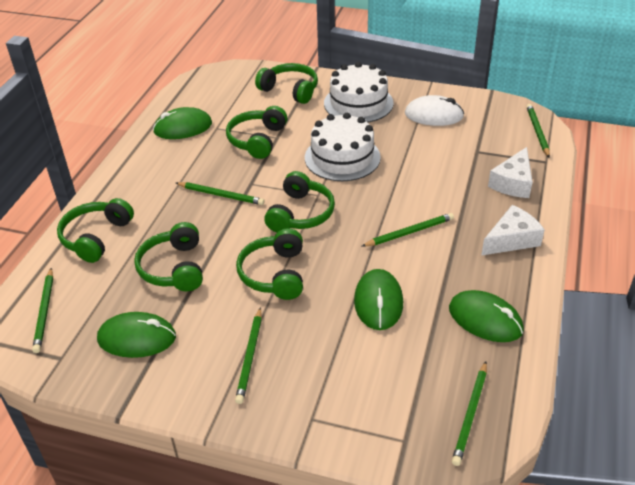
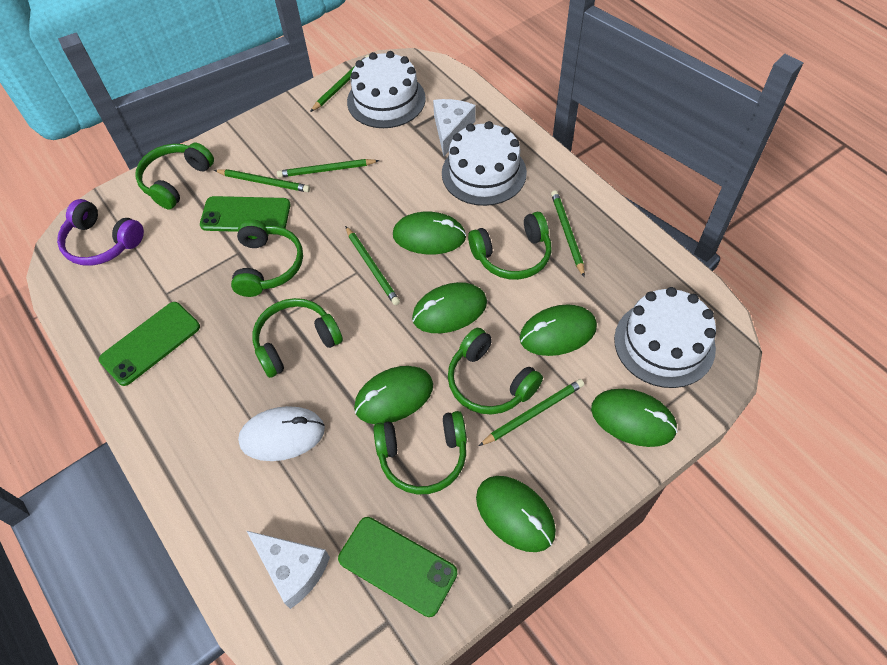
green mouse: 4 -> 6
green phone: 0 -> 3
purple headphones: 0 -> 1
white cake: 2 -> 3

